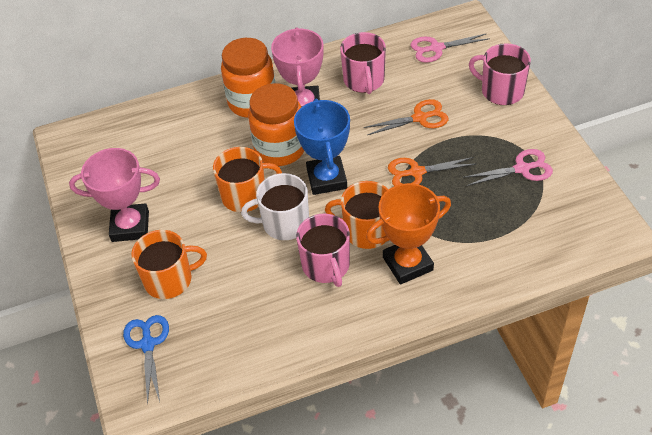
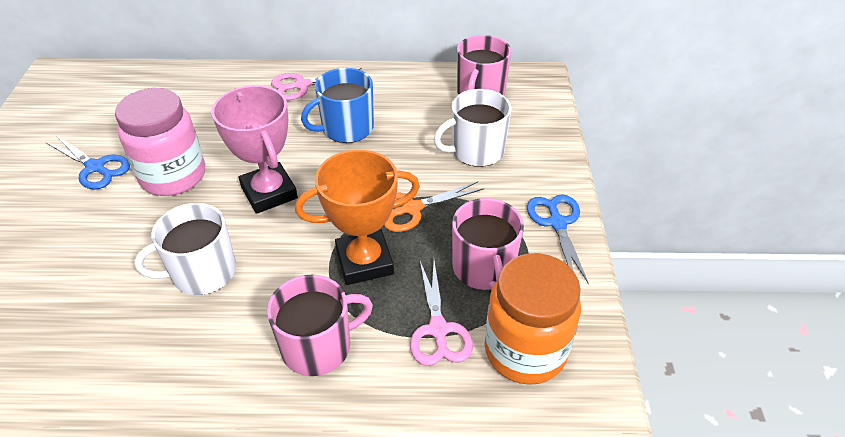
blue mug: 0 -> 1
blue scissors: 1 -> 2
blue trophy: 1 -> 0
orange jar: 2 -> 1
orange mug: 3 -> 0
orange scissors: 2 -> 1
pink jar: 0 -> 1
pink trophy: 2 -> 1
white mug: 1 -> 2

